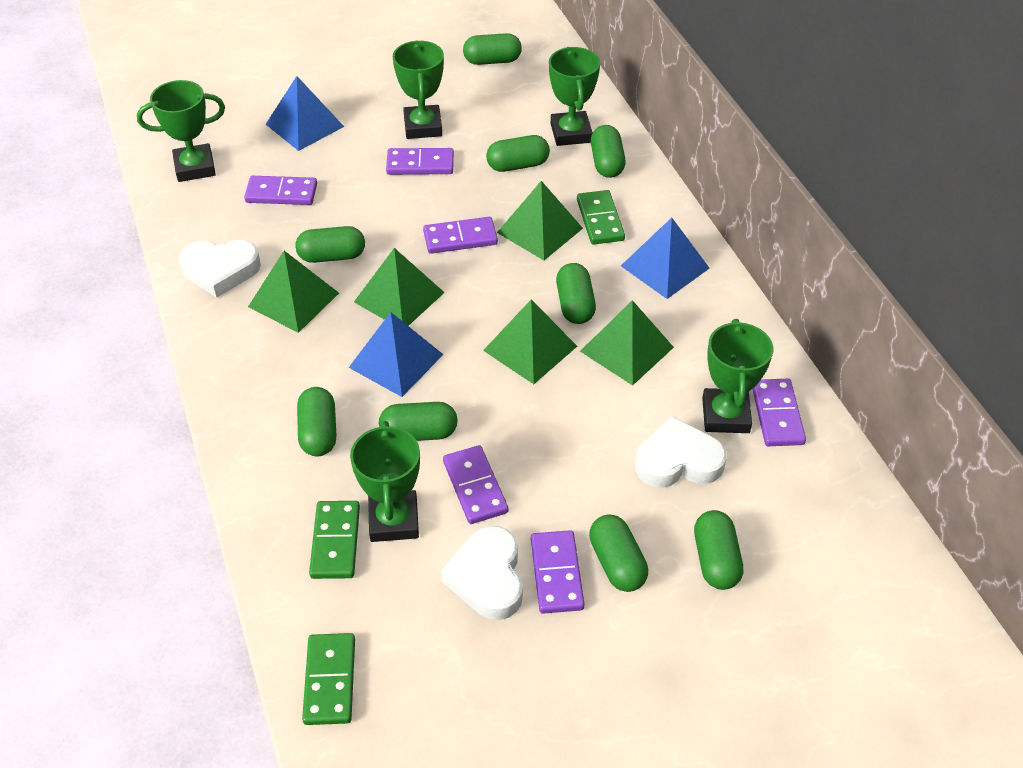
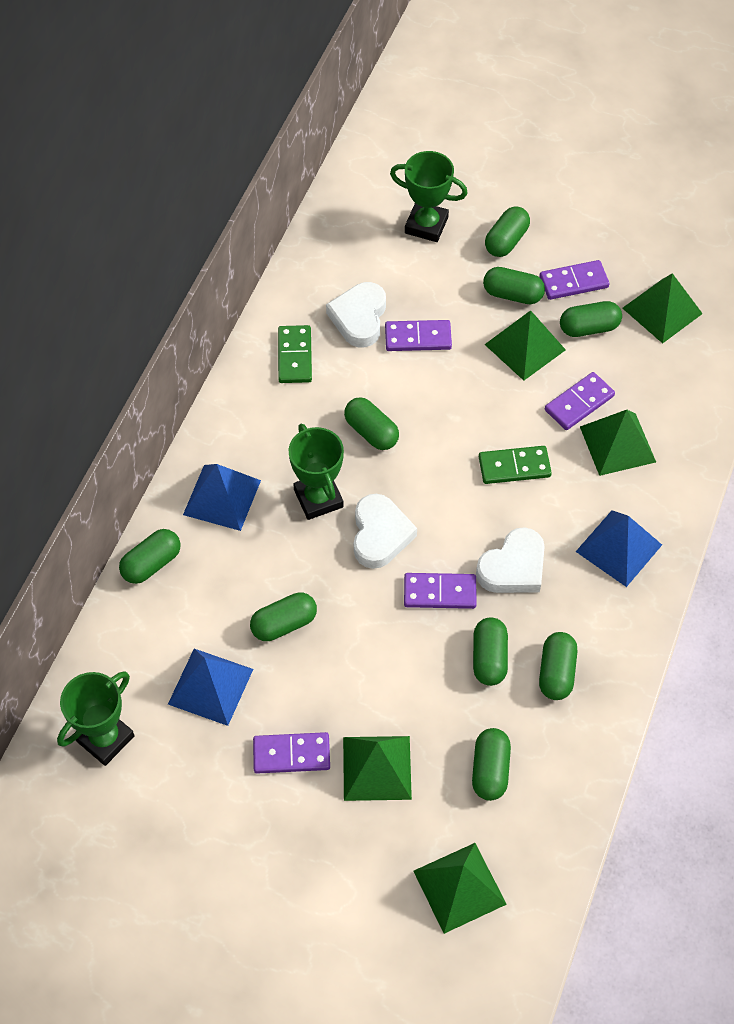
green domino: 3 -> 2
green trophy: 5 -> 3
purple domino: 6 -> 5

